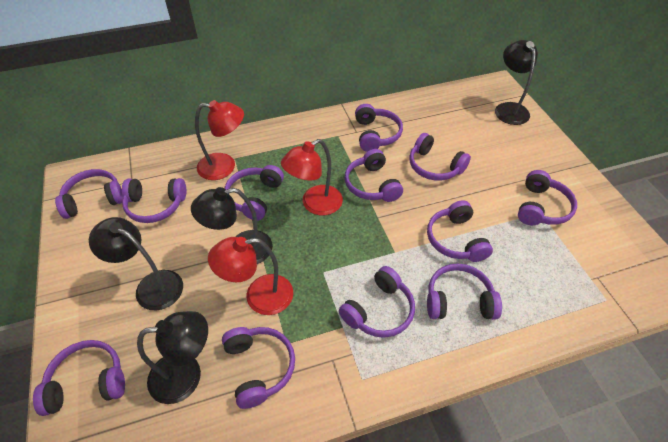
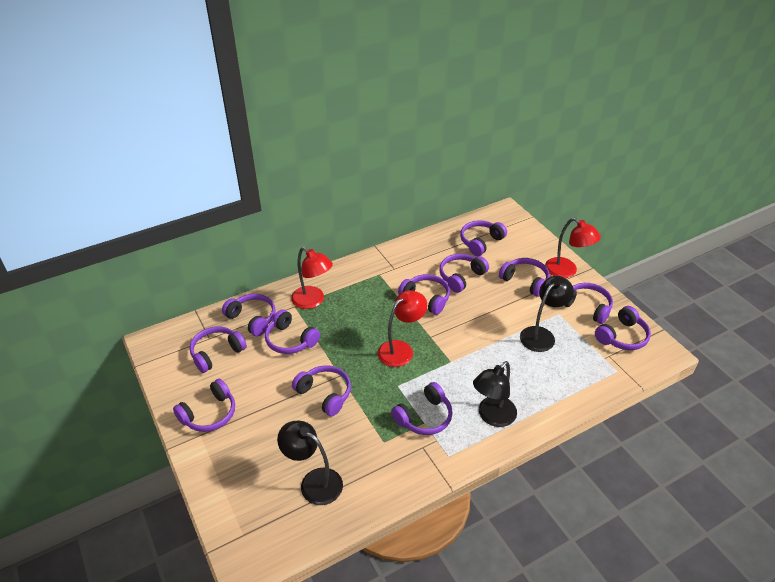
black lamp: 4 -> 3

